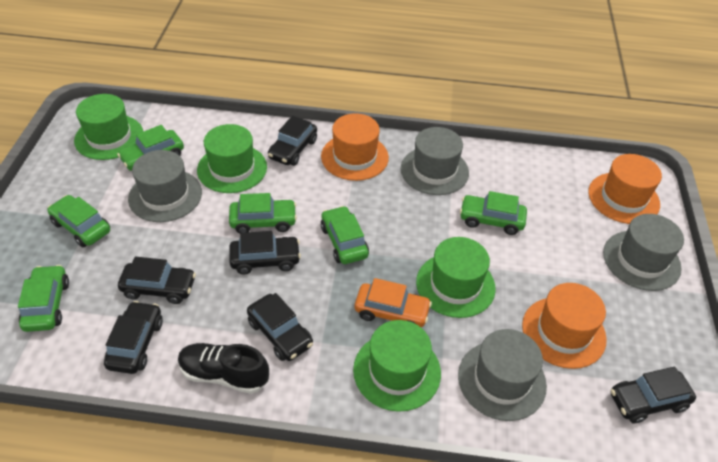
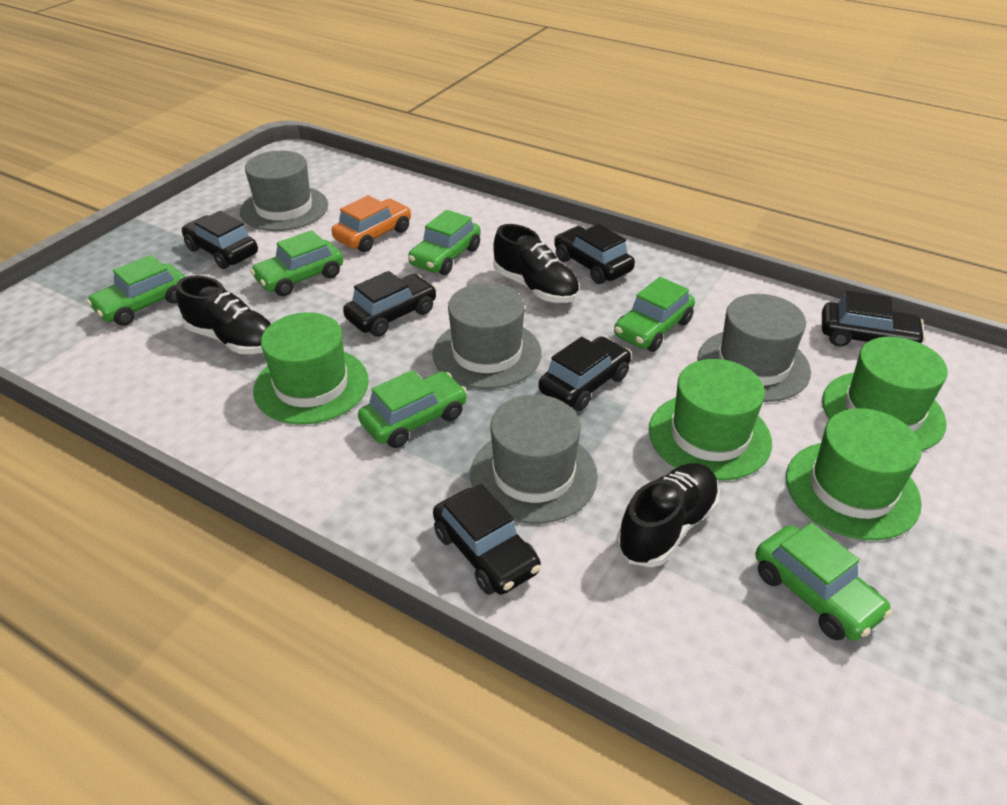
black shoe: 1 -> 3
orange hat: 3 -> 0

